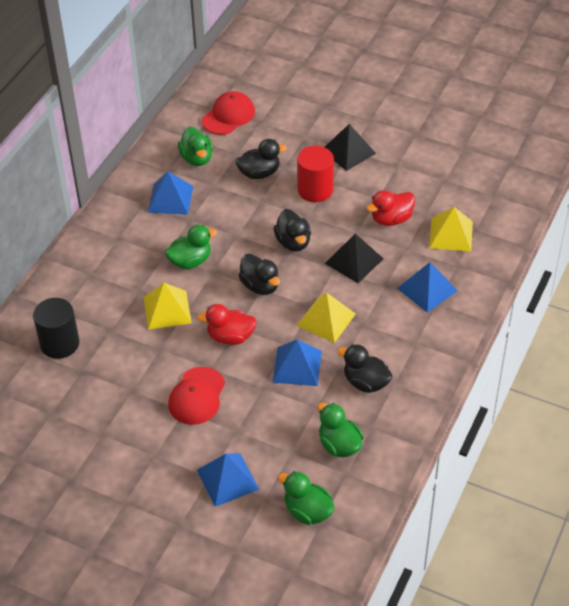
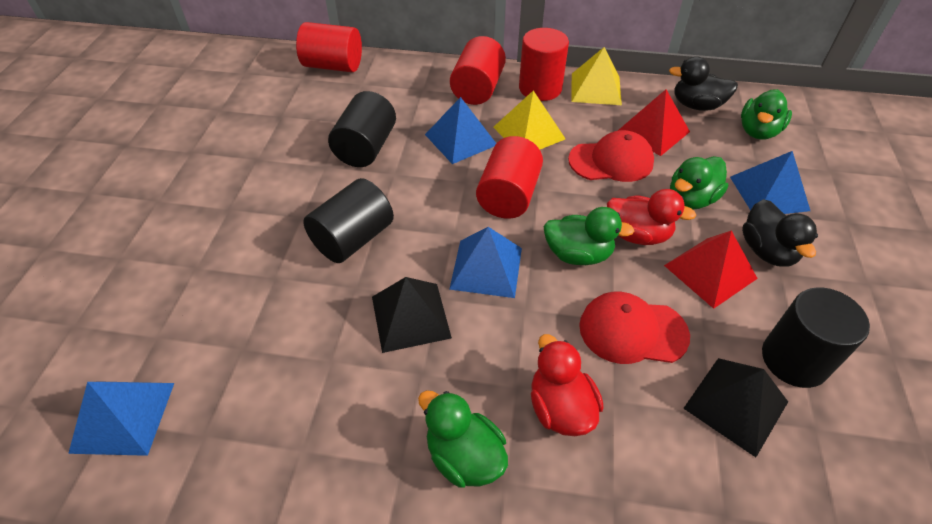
black cylinder: 1 -> 3
black duck: 4 -> 2
red cylinder: 1 -> 4
red pyramid: 0 -> 2
yellow pyramid: 3 -> 2

